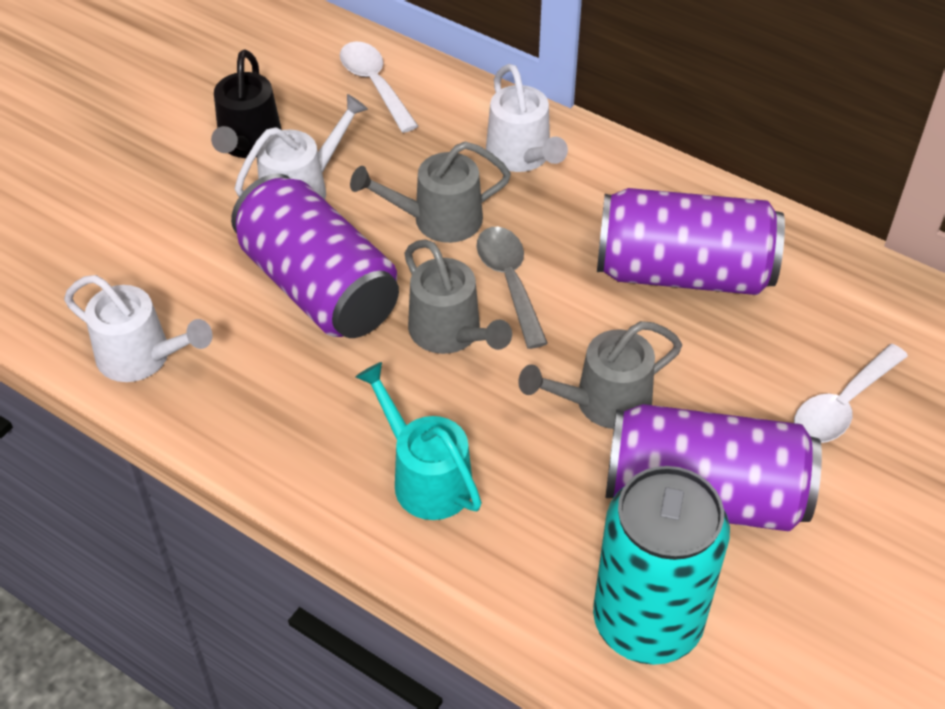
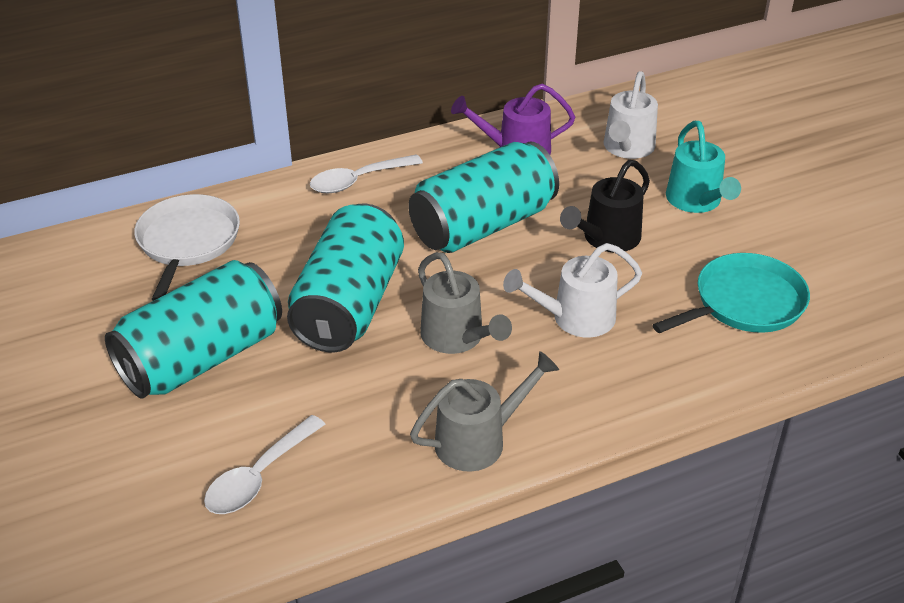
grey spoon: 1 -> 0
grey watering can: 3 -> 2
purple can: 3 -> 0
purple watering can: 0 -> 1
turquoise can: 1 -> 3
turquoise pan: 0 -> 1
white pan: 0 -> 1
white watering can: 3 -> 2

